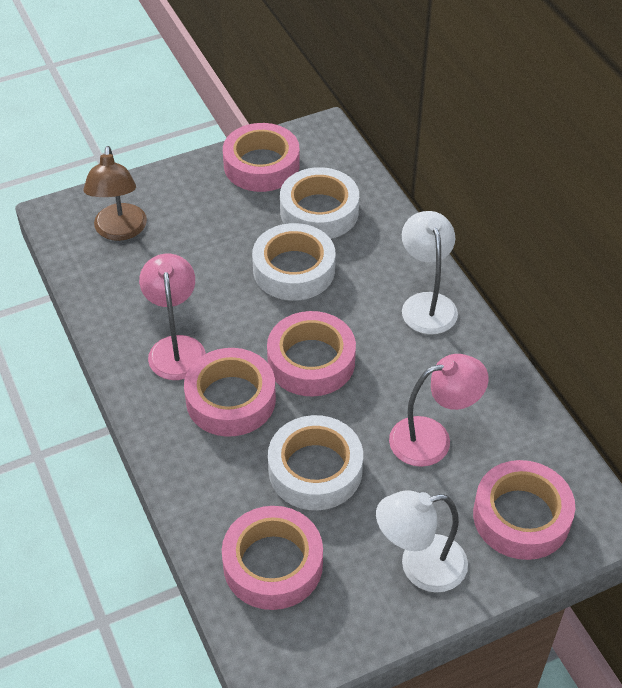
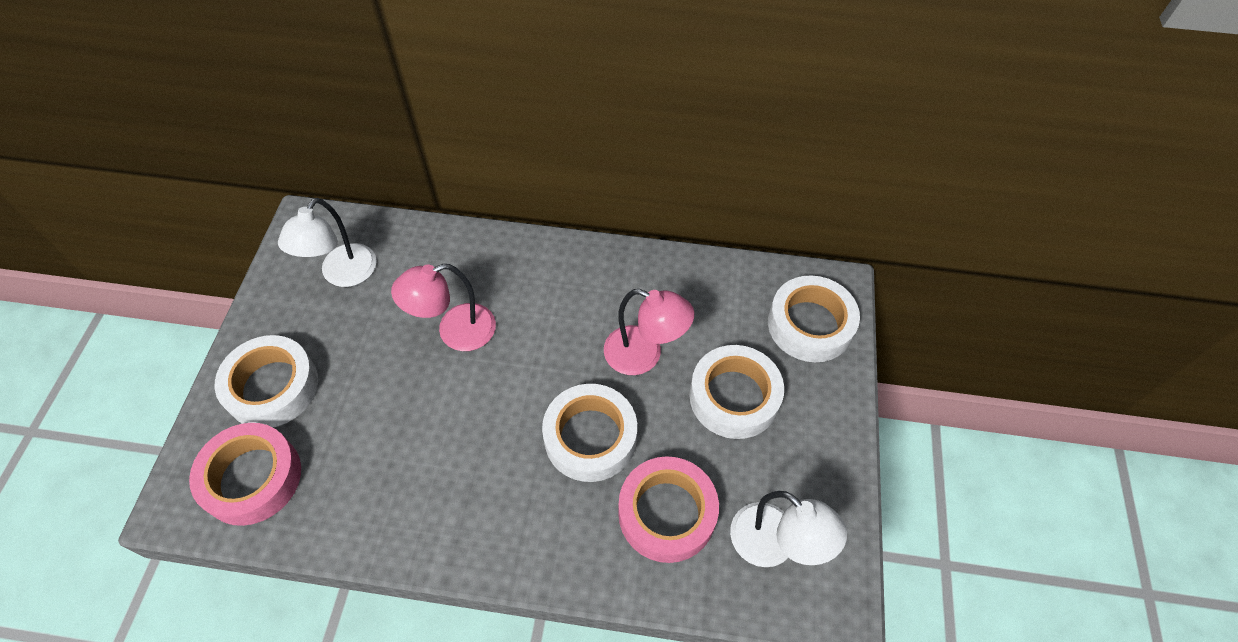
brown lamp: 1 -> 0
pink tape: 5 -> 2
white tape: 3 -> 4

